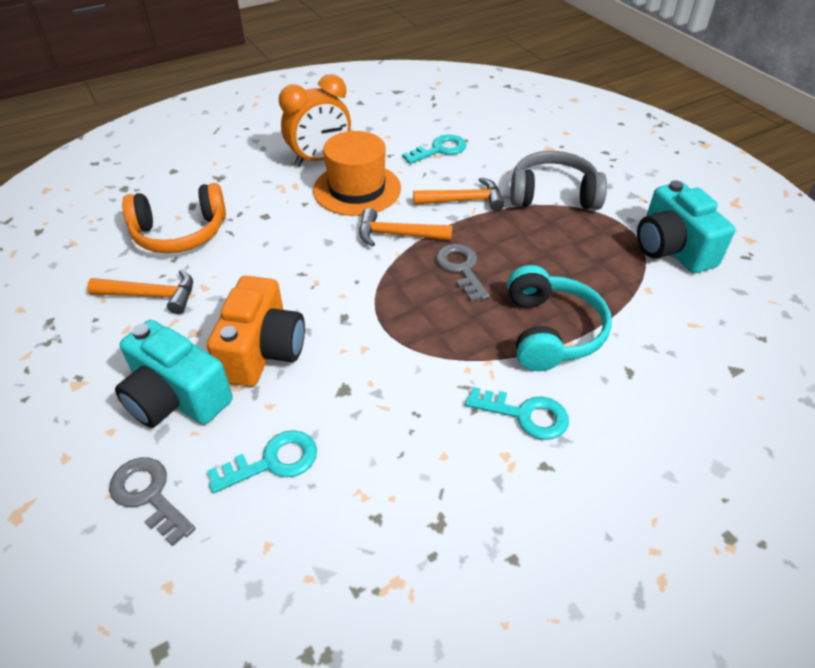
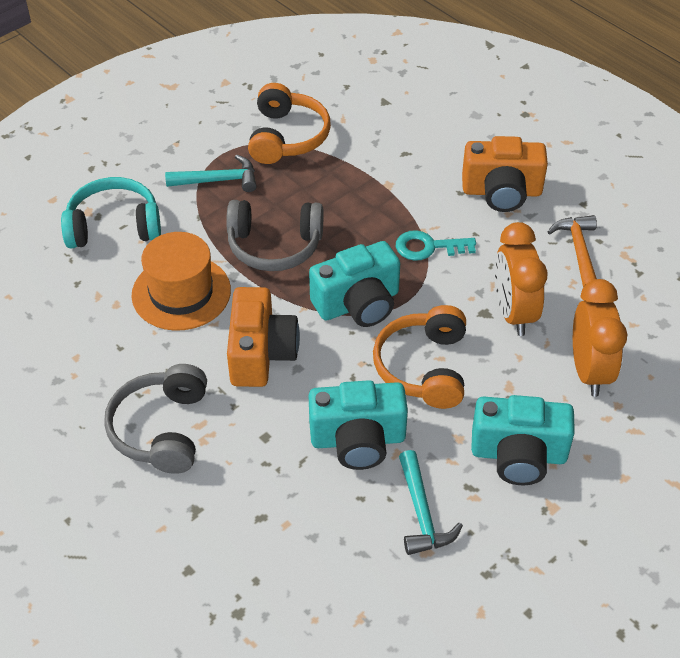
grey headphones: 1 -> 2
grey key: 2 -> 0
orange camera: 1 -> 2
orange clock: 1 -> 2
orange hammer: 3 -> 1
orange headphones: 1 -> 2
turquoise camera: 2 -> 3
turquoise hammer: 0 -> 2
turquoise key: 3 -> 1

